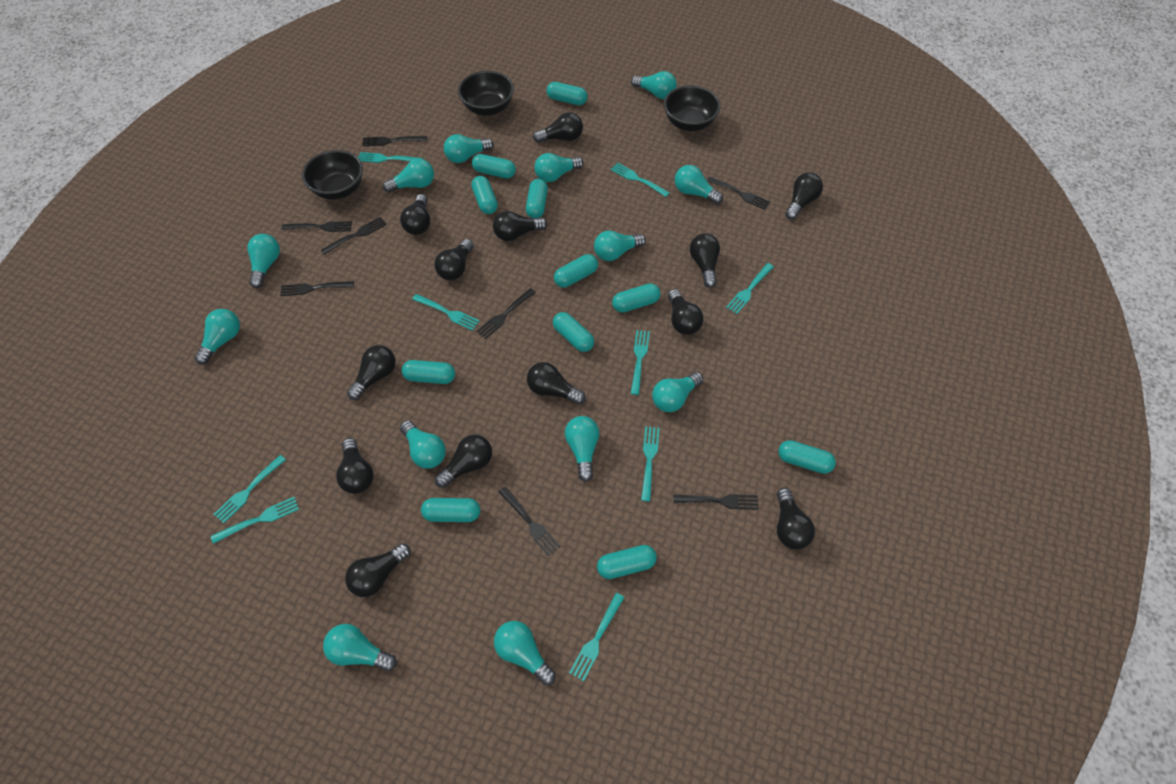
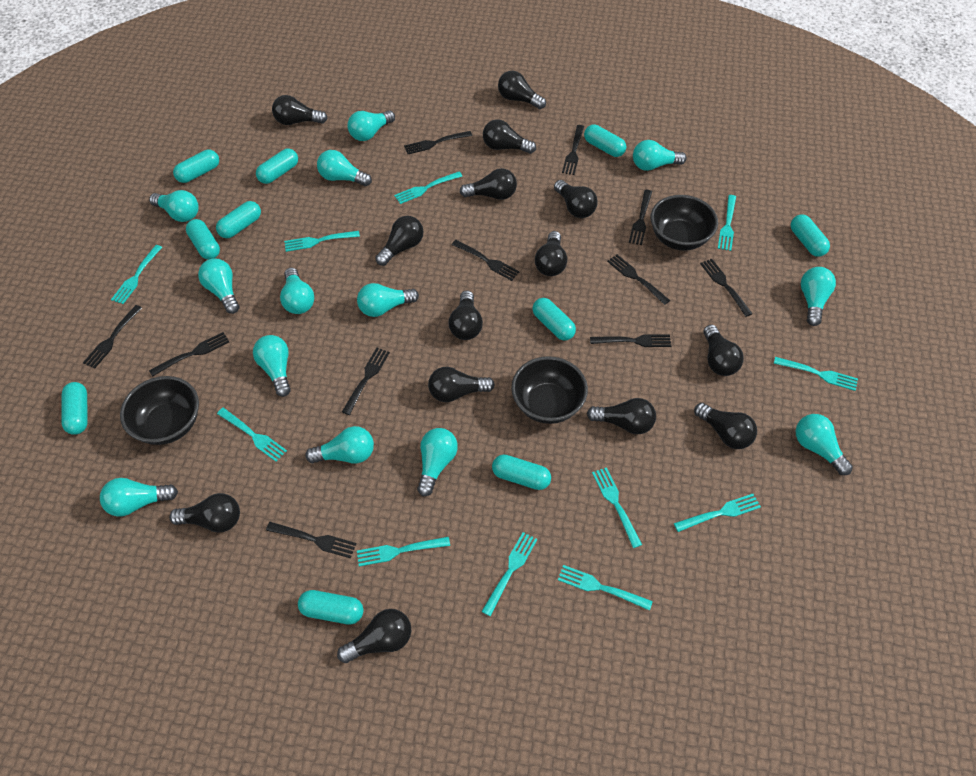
black fork: 8 -> 11
black light bulb: 13 -> 14
turquoise capsule: 11 -> 10
turquoise fork: 9 -> 11

